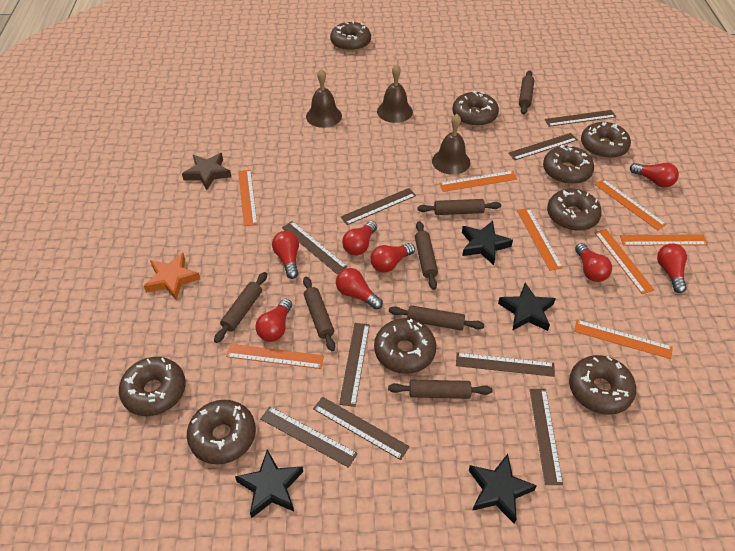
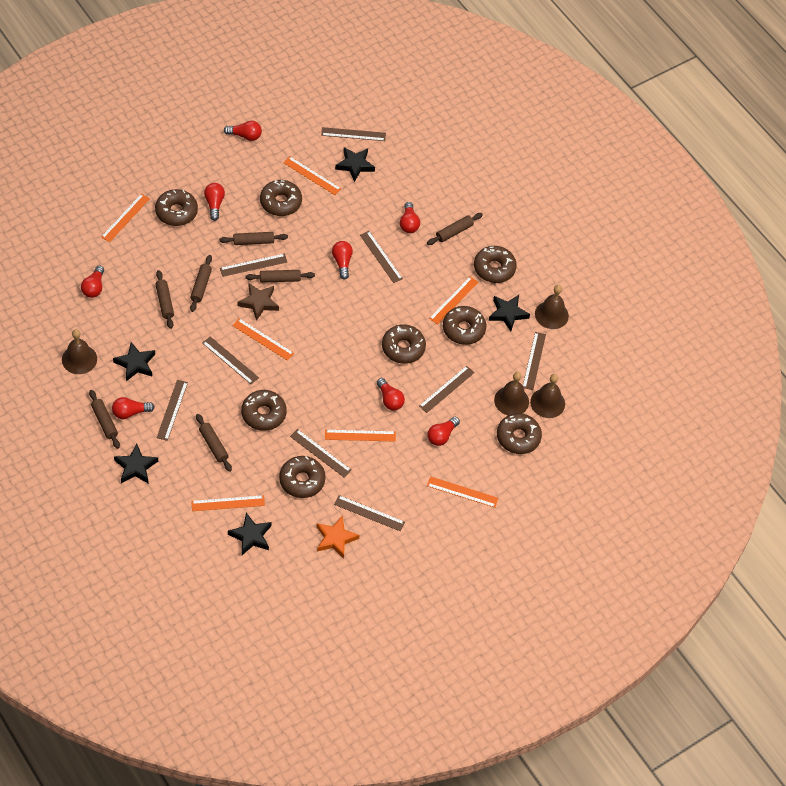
black star: 4 -> 5
brown bell: 3 -> 4
brown donut: 9 -> 8
orange ruler: 8 -> 7

